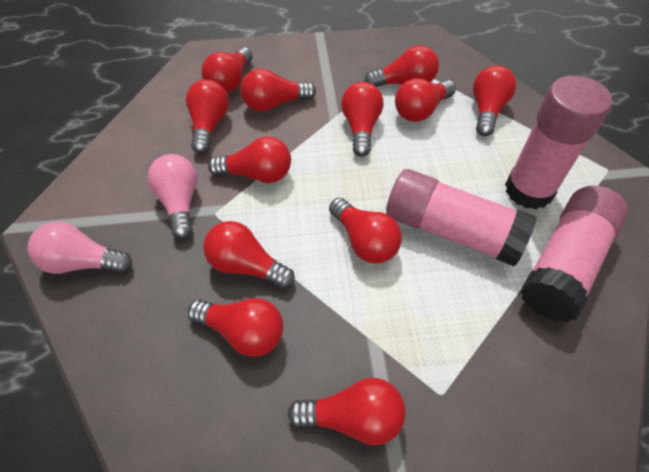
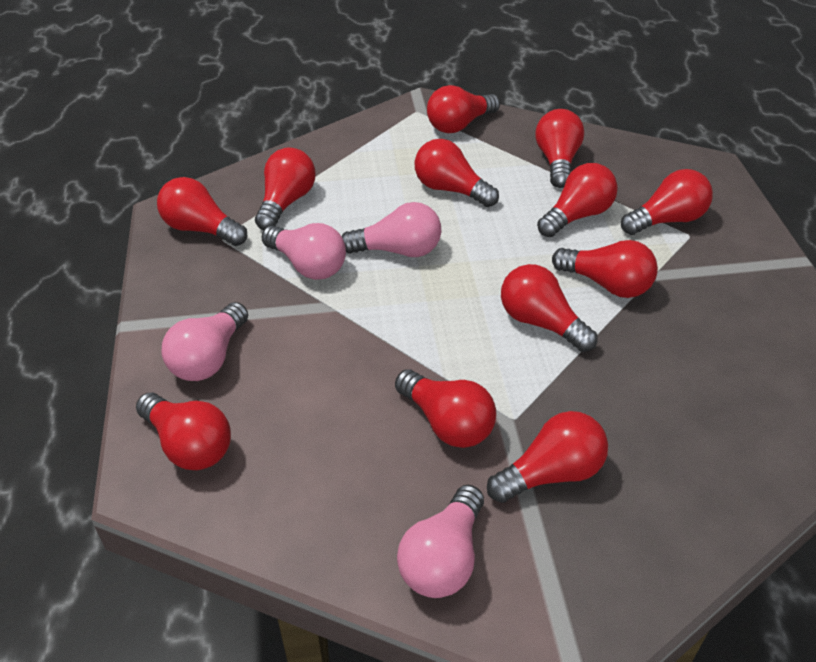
pink glue stick: 3 -> 0
pink light bulb: 2 -> 4

